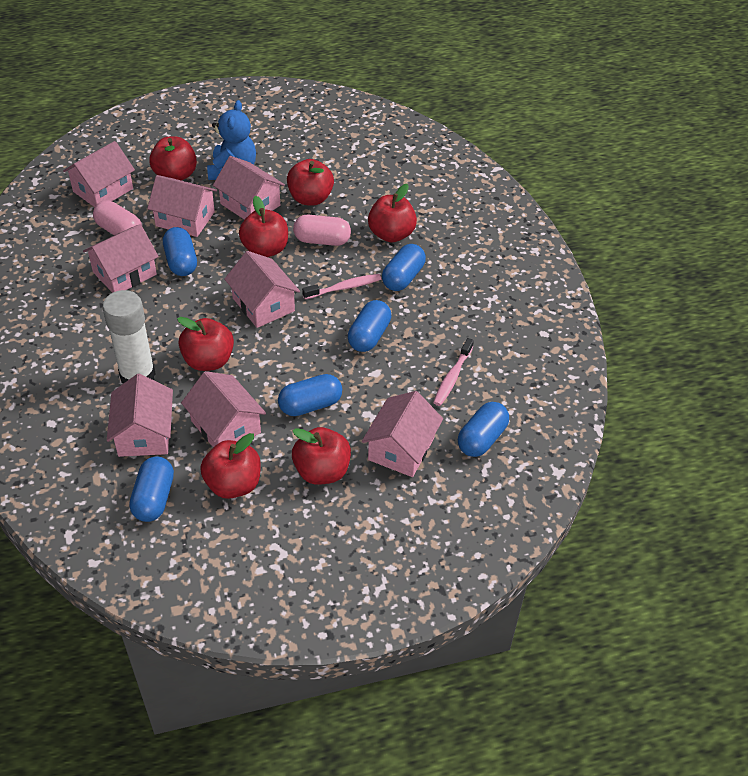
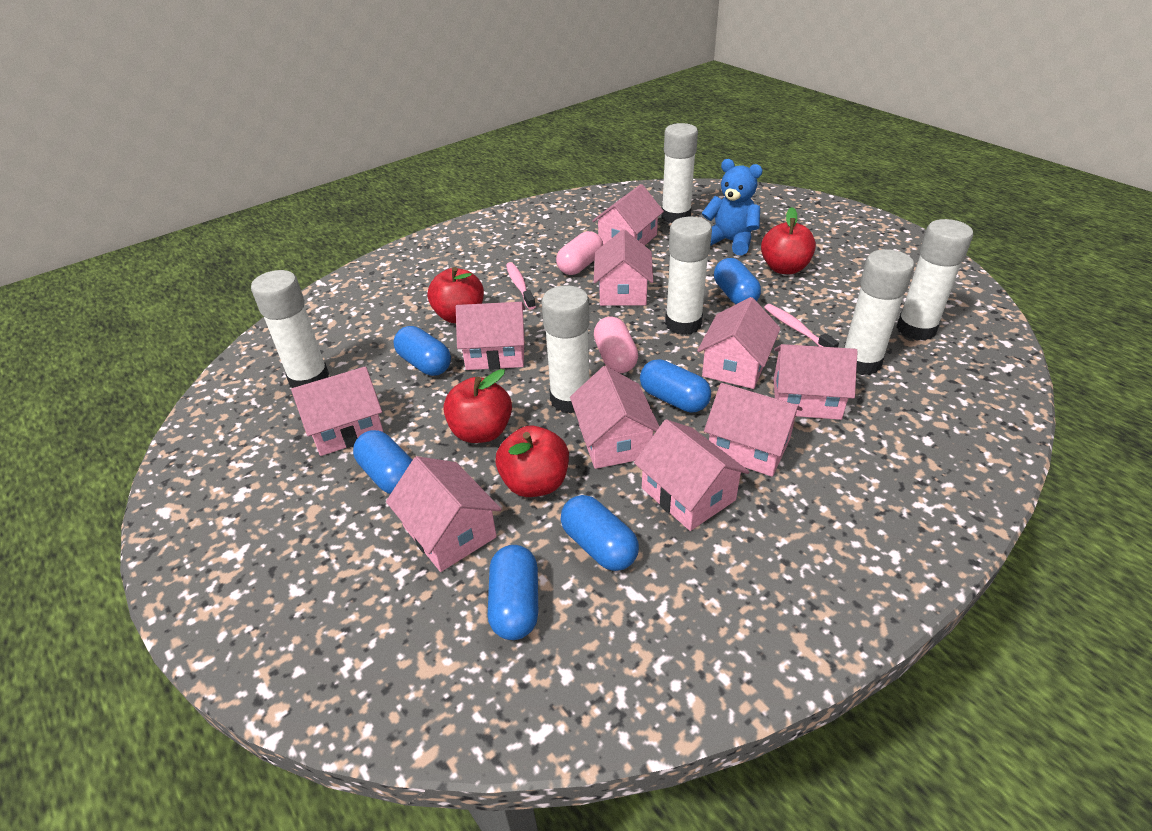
pink house: 8 -> 10
red apple: 7 -> 4
white glue stick: 1 -> 6

